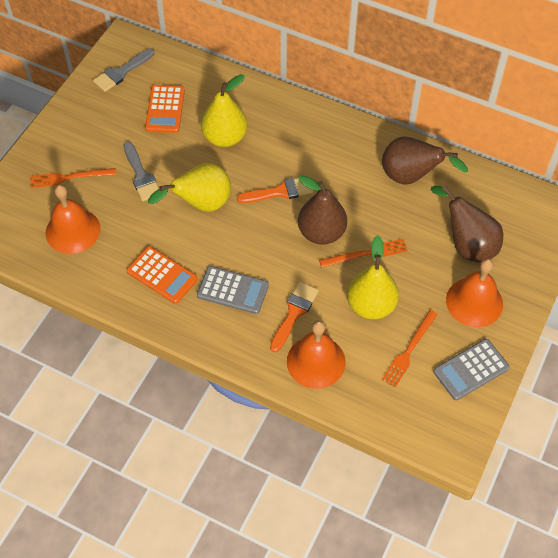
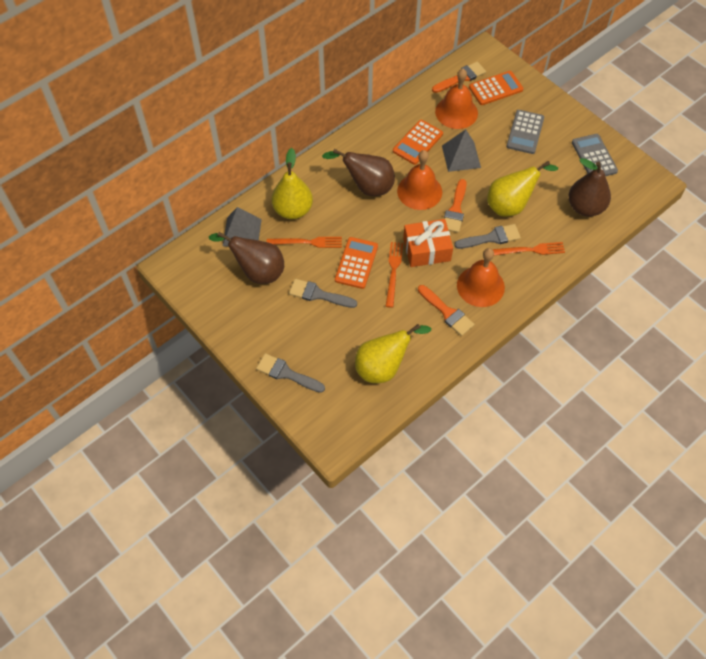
grey brush: 2 -> 3
grey pyramid: 0 -> 2
orange brush: 2 -> 3
orange calculator: 2 -> 3
orange gift: 0 -> 1

